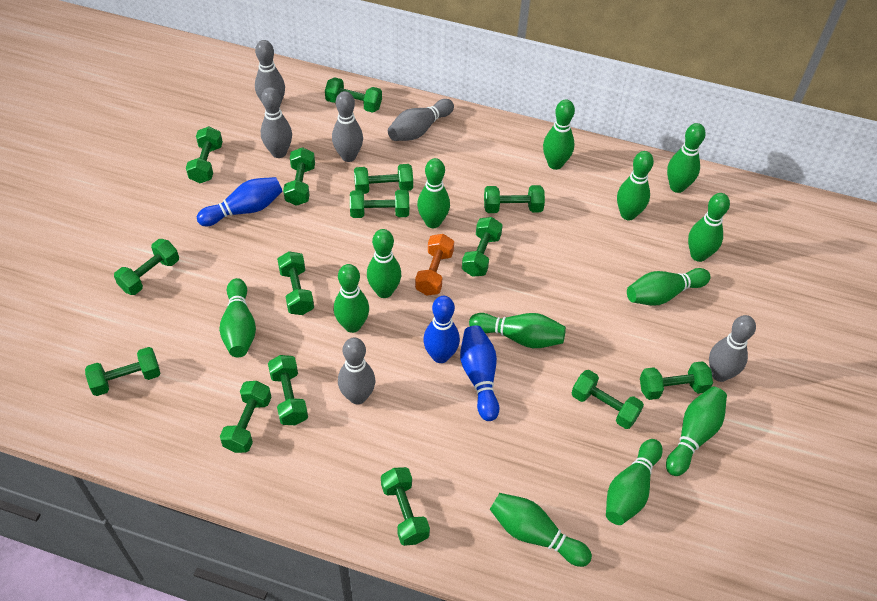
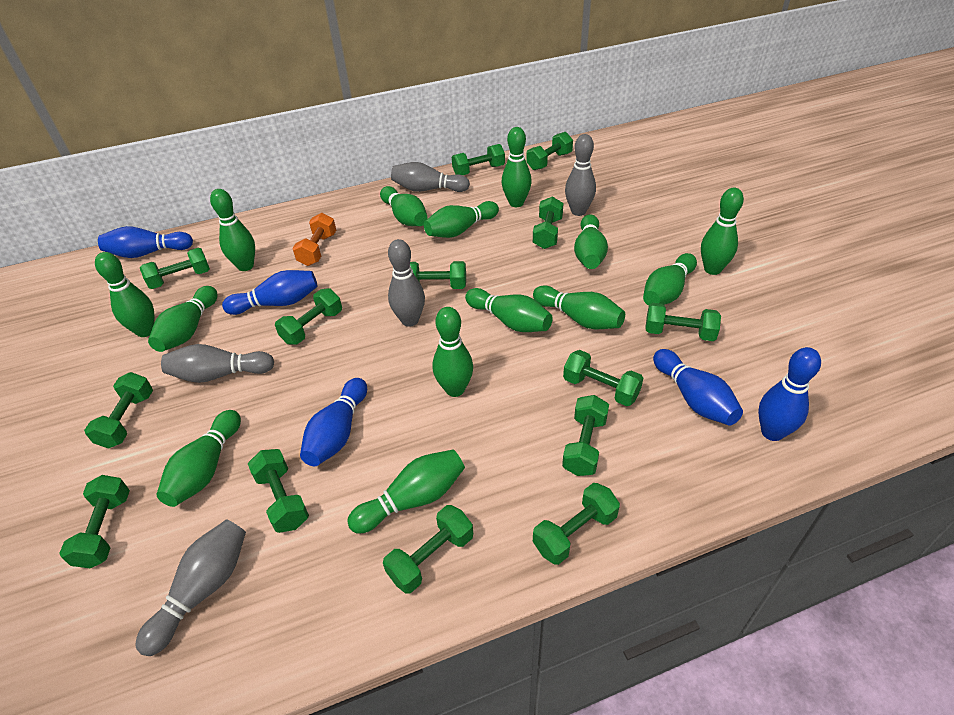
blue bowling pin: 3 -> 5
green bowling pin: 13 -> 14
green dumbbell: 15 -> 14
grey bowling pin: 6 -> 5

